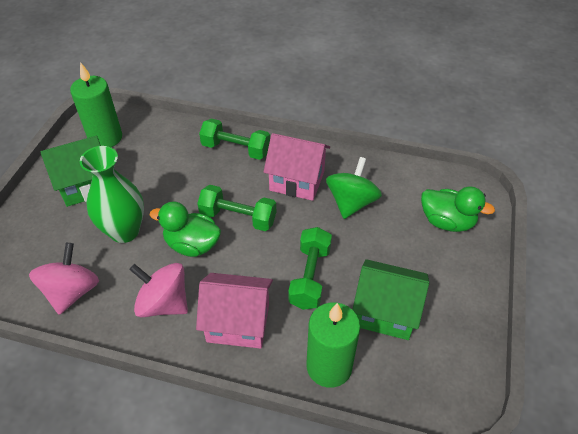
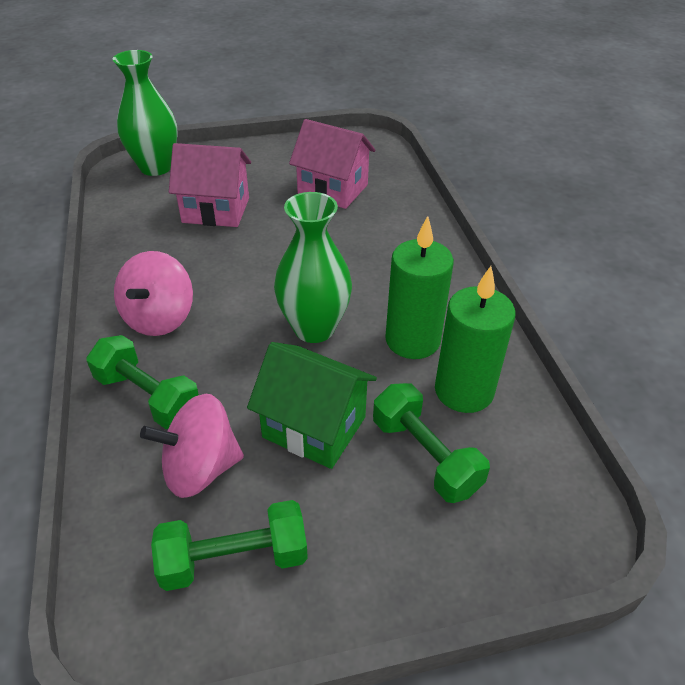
green duck: 2 -> 0
green house: 2 -> 1
green spinning top: 1 -> 0
green vase: 1 -> 2

